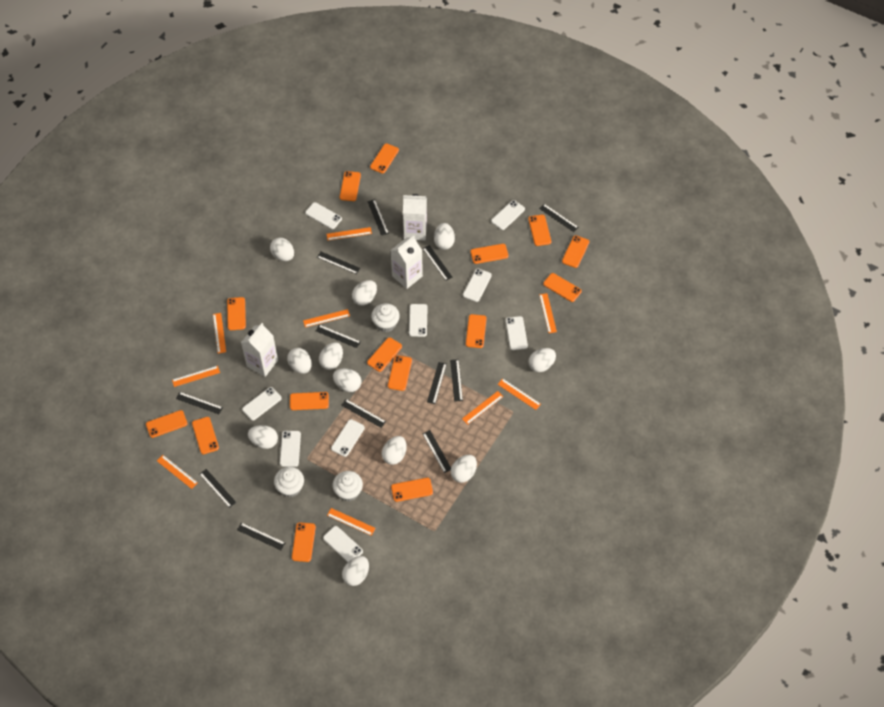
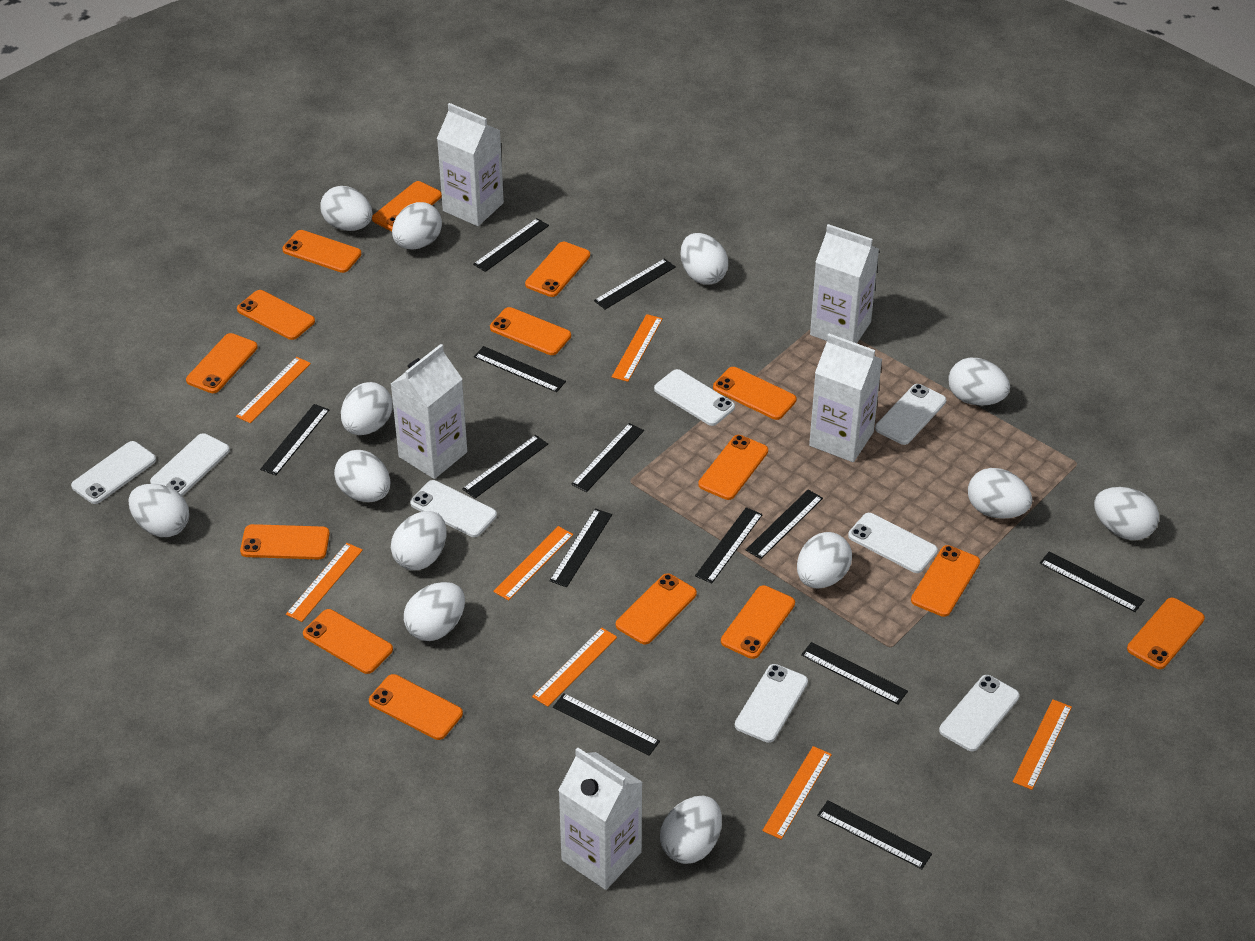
black ruler: 12 -> 13
orange ruler: 9 -> 7
white carton: 3 -> 5
white cupcake: 3 -> 0
white egg: 11 -> 13
white phone: 9 -> 8

